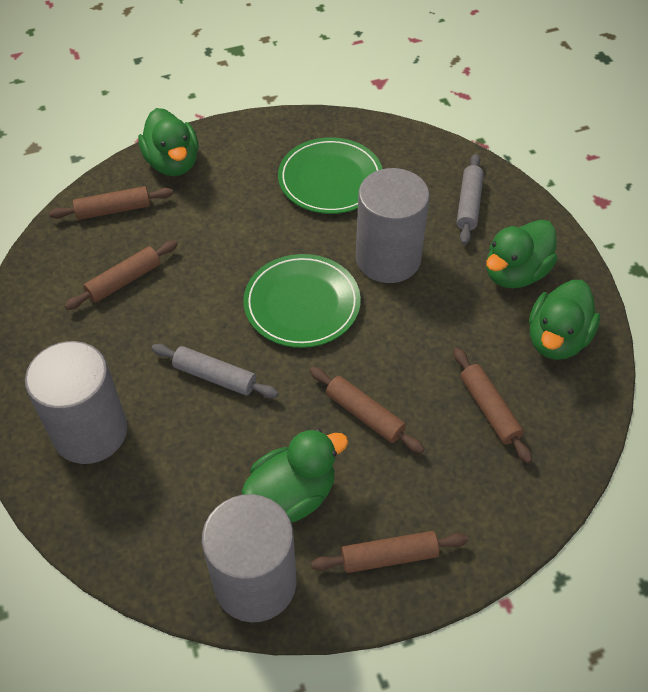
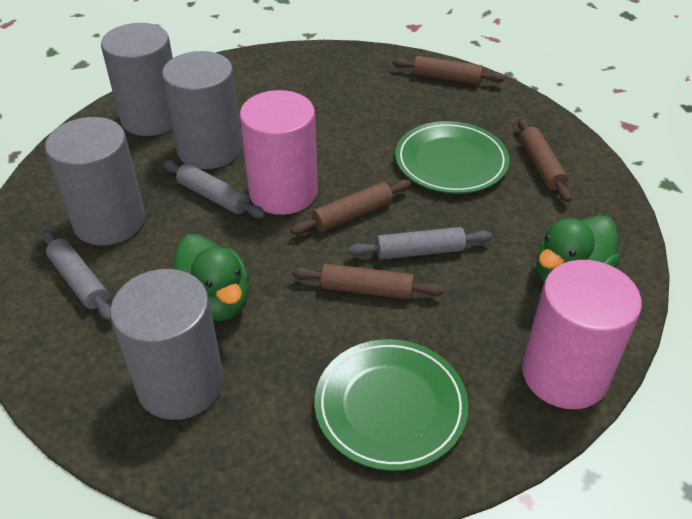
brown rolling pin: 5 -> 4
green duck: 4 -> 2
grey cylinder: 3 -> 4
grey rolling pin: 2 -> 3
pink cylinder: 0 -> 2

